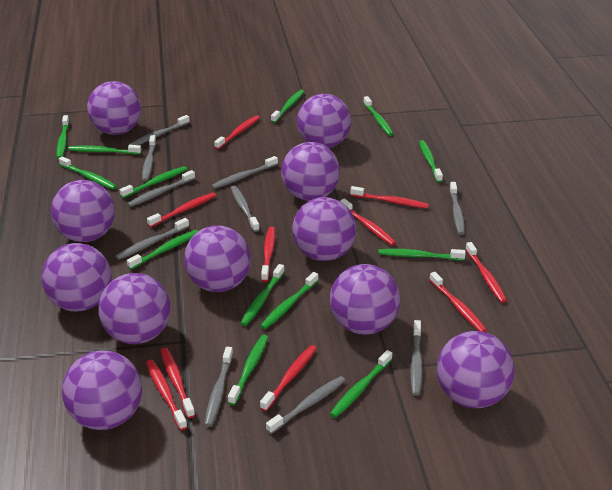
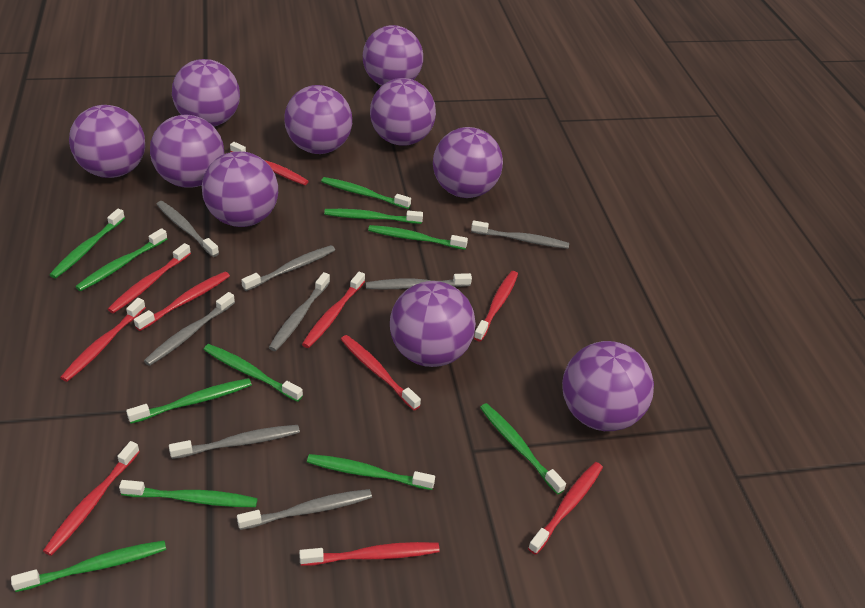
green toothbrush: 13 -> 11
grey toothbrush: 10 -> 8
purple ball: 11 -> 10

